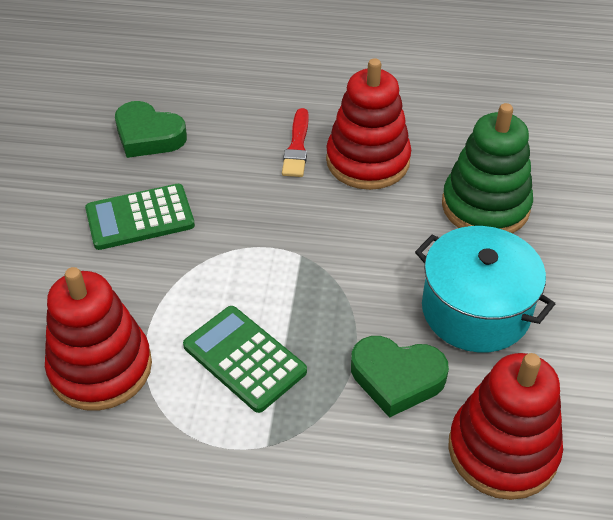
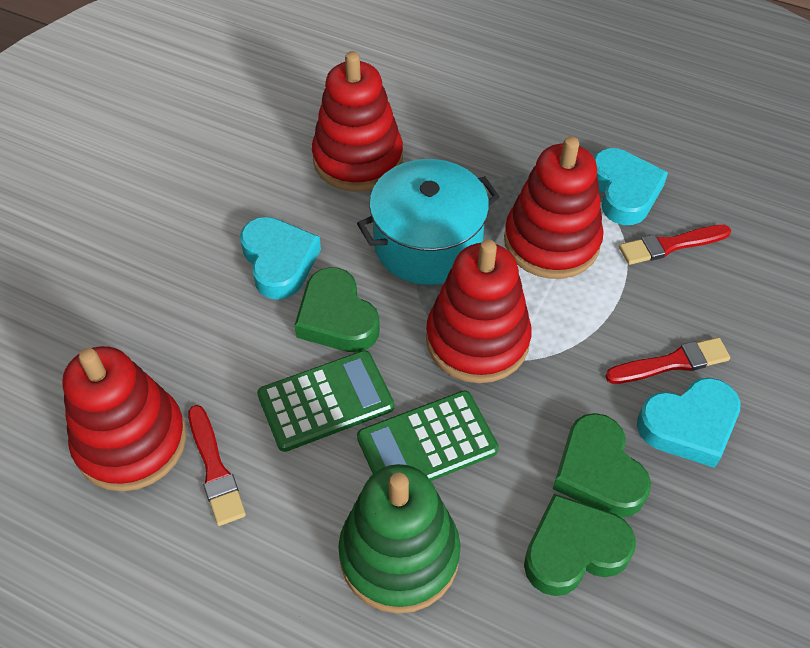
green heart: 2 -> 3
red brush: 1 -> 3
red stacking toy: 3 -> 4
turquoise heart: 0 -> 3

